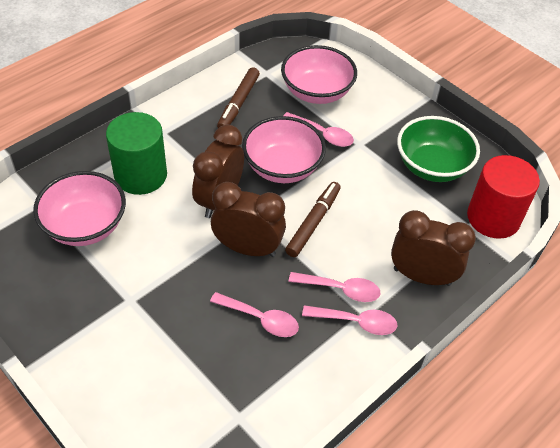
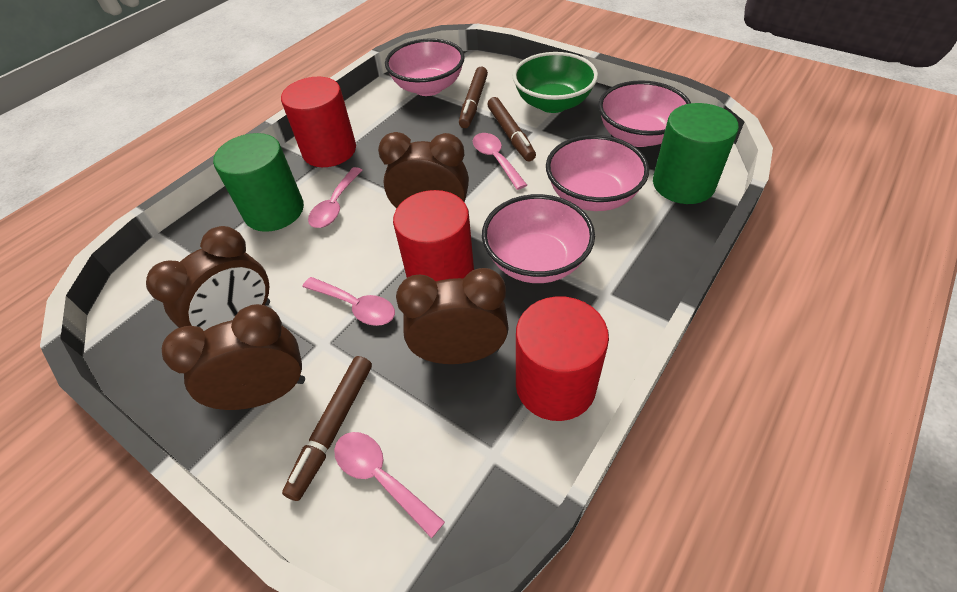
brown clock: 3 -> 4
brown marker: 2 -> 3
green cylinder: 1 -> 2
pink bowl: 3 -> 4
red cylinder: 1 -> 3

